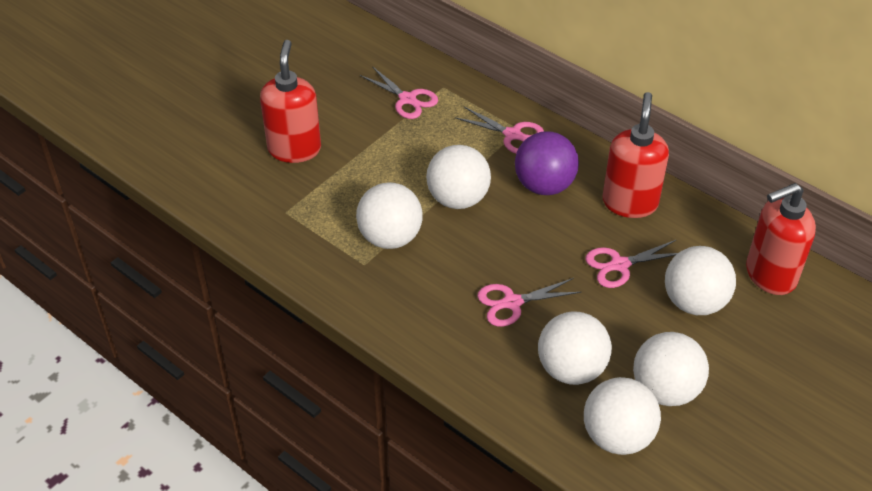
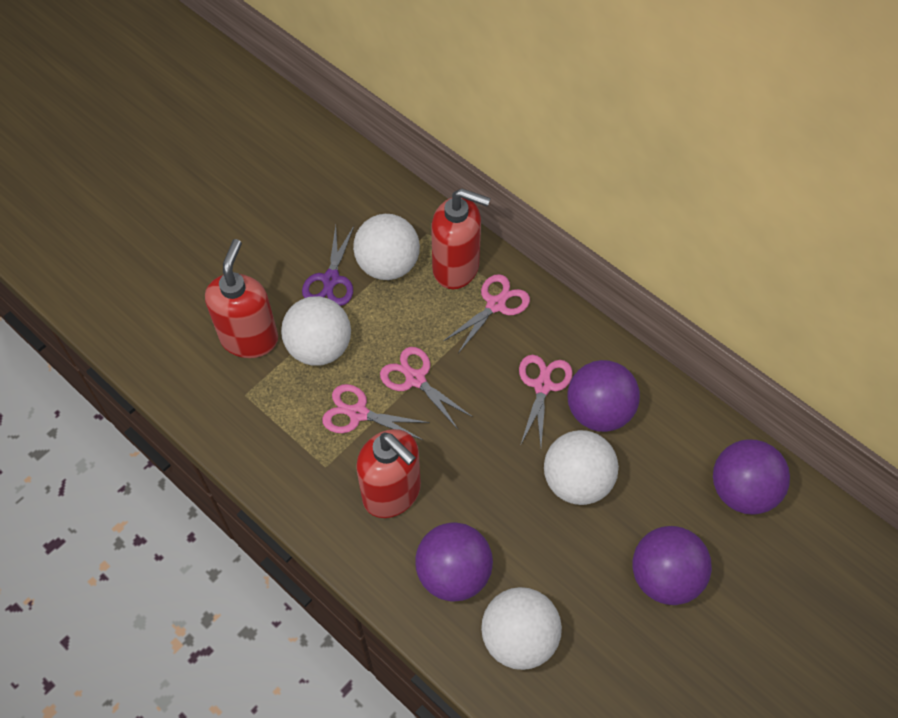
purple ball: 1 -> 4
purple scissors: 0 -> 1
white ball: 6 -> 4

